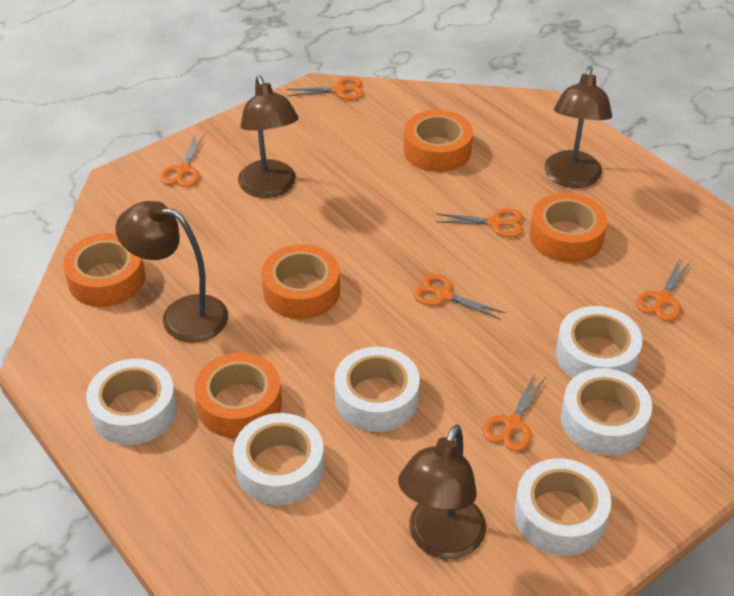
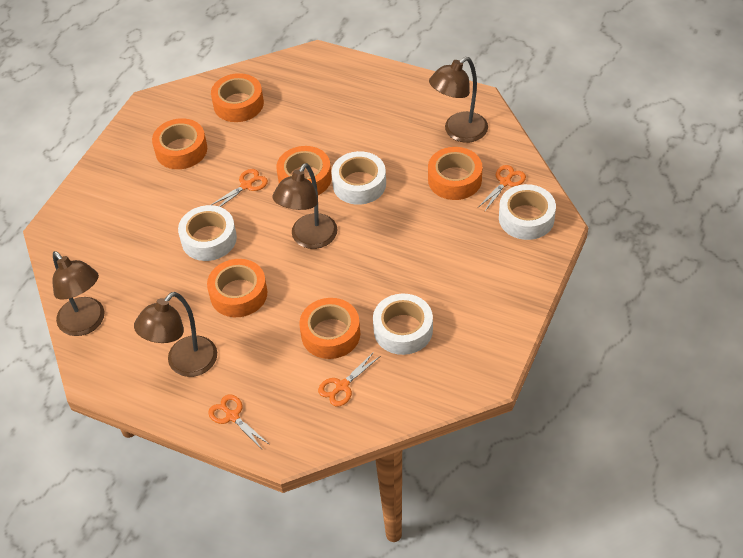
orange scissors: 6 -> 4
orange tape: 5 -> 6
white tape: 6 -> 4

